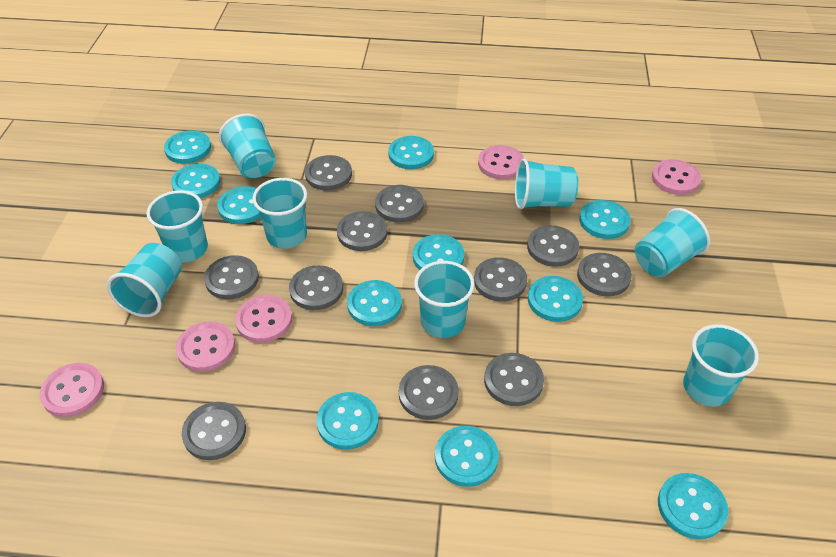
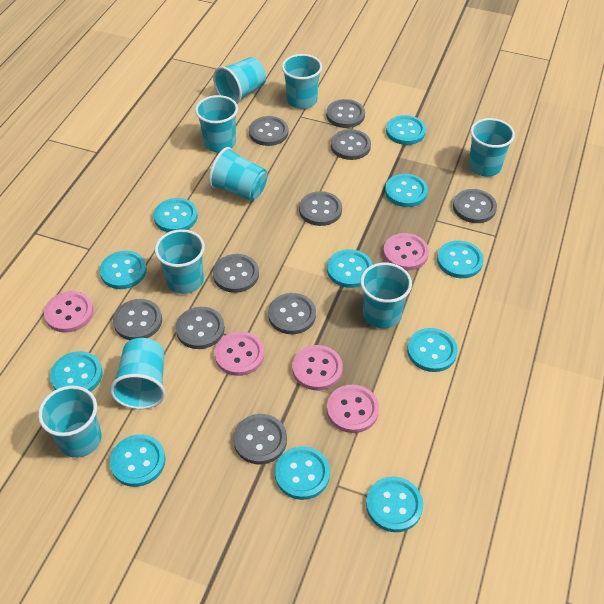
grey button: 11 -> 10
turquoise cup: 8 -> 9

